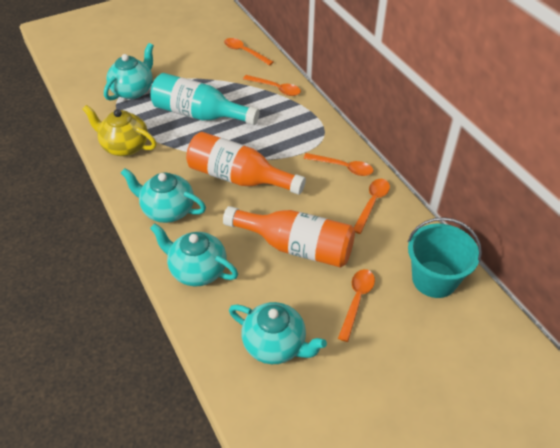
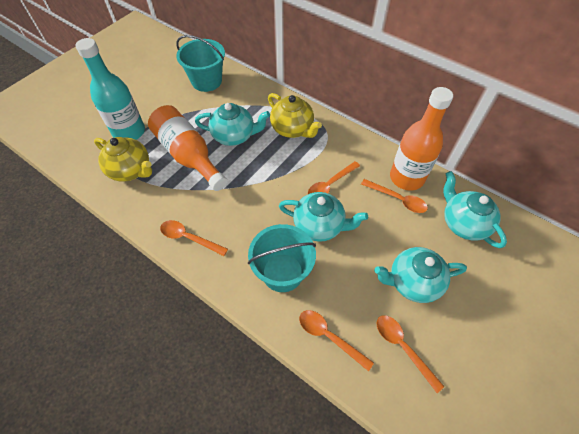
turquoise bucket: 1 -> 2
yellow teapot: 1 -> 2

